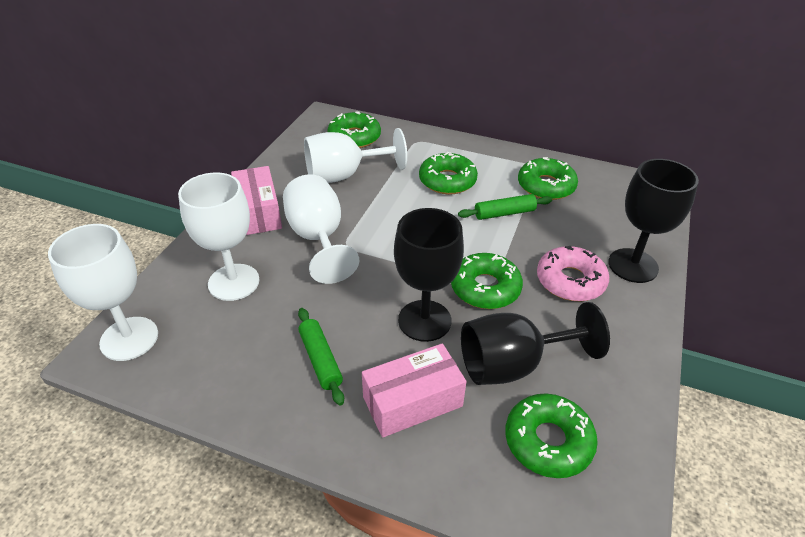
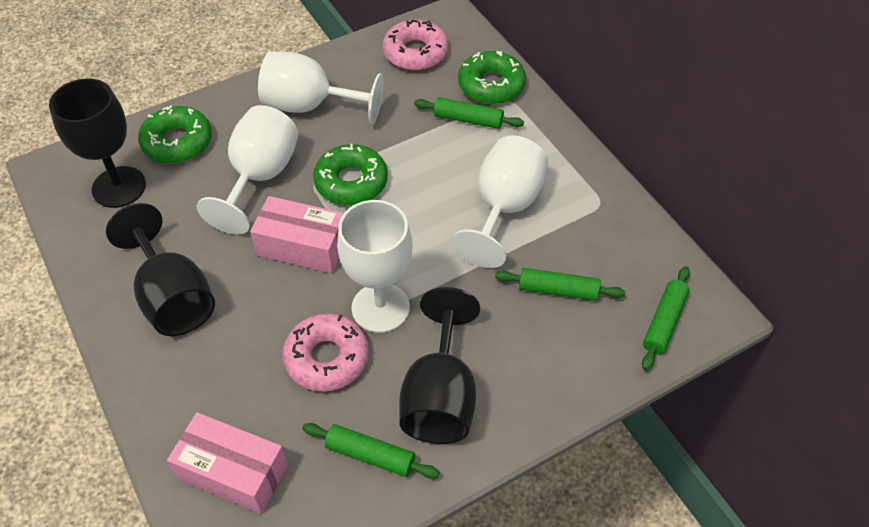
green donut: 5 -> 3
green rolling pin: 2 -> 4
pink donut: 1 -> 2

